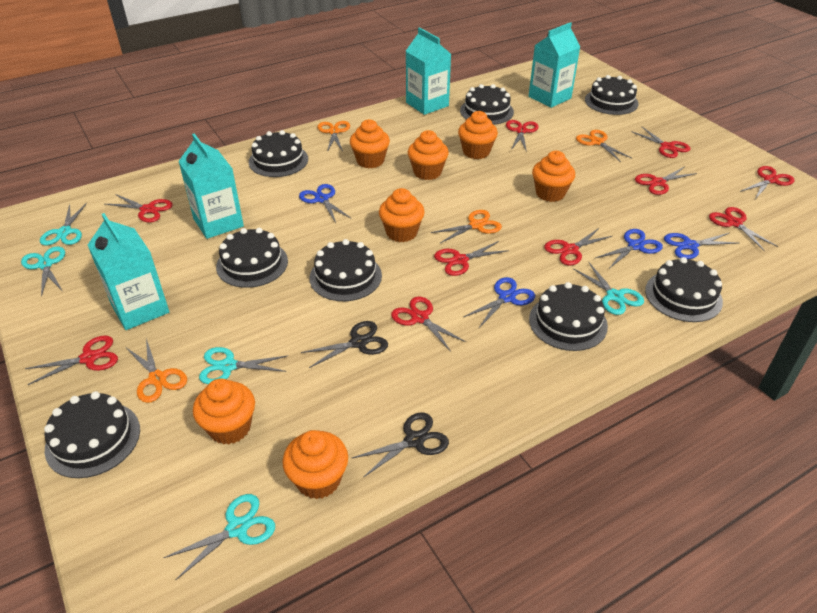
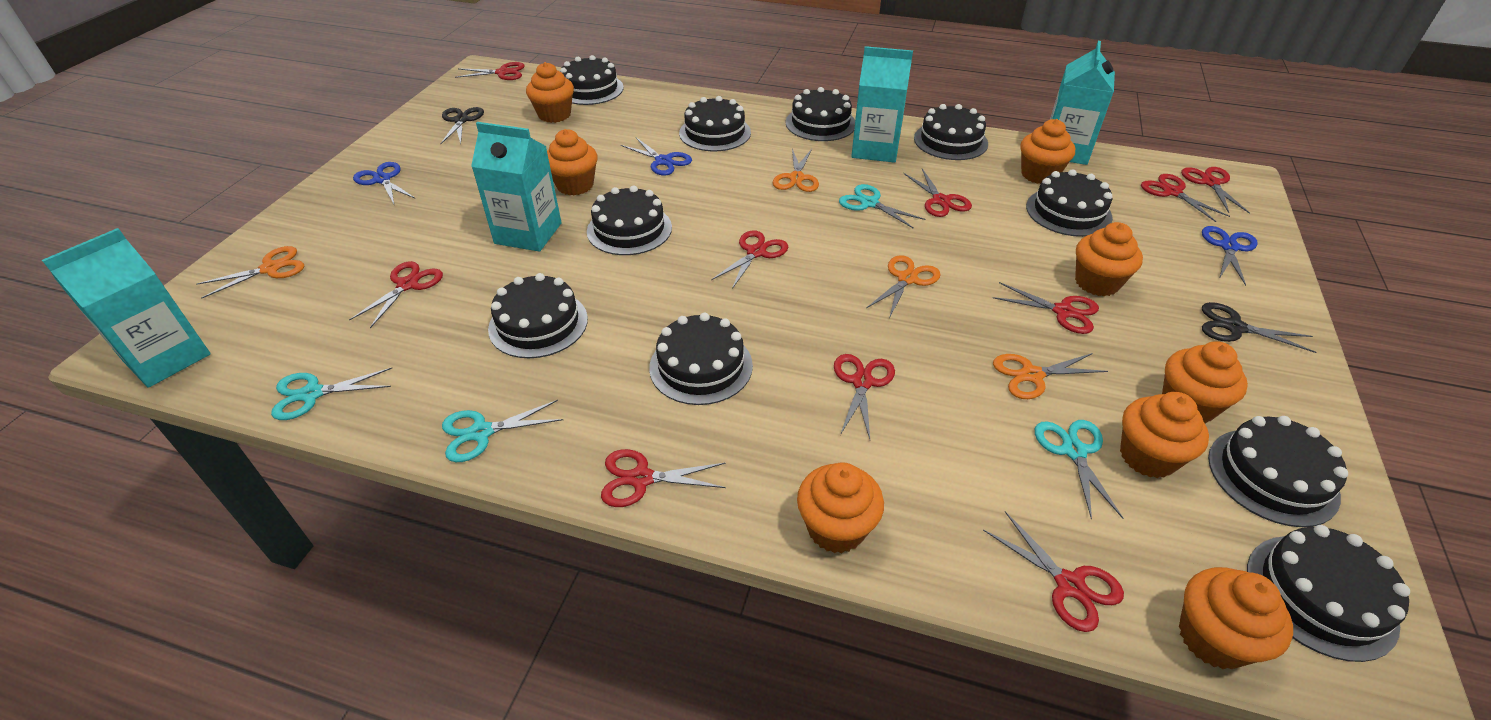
black cake: 8 -> 10
blue scissors: 4 -> 3
orange cupcake: 7 -> 8
turquoise scissors: 5 -> 4

